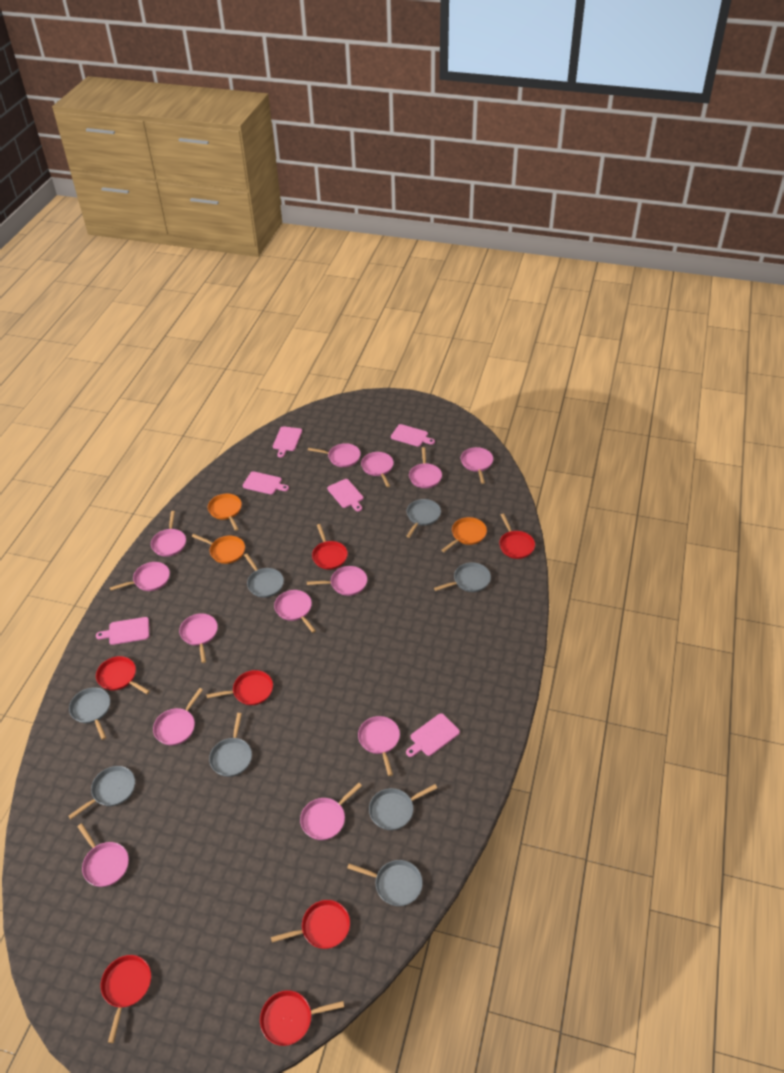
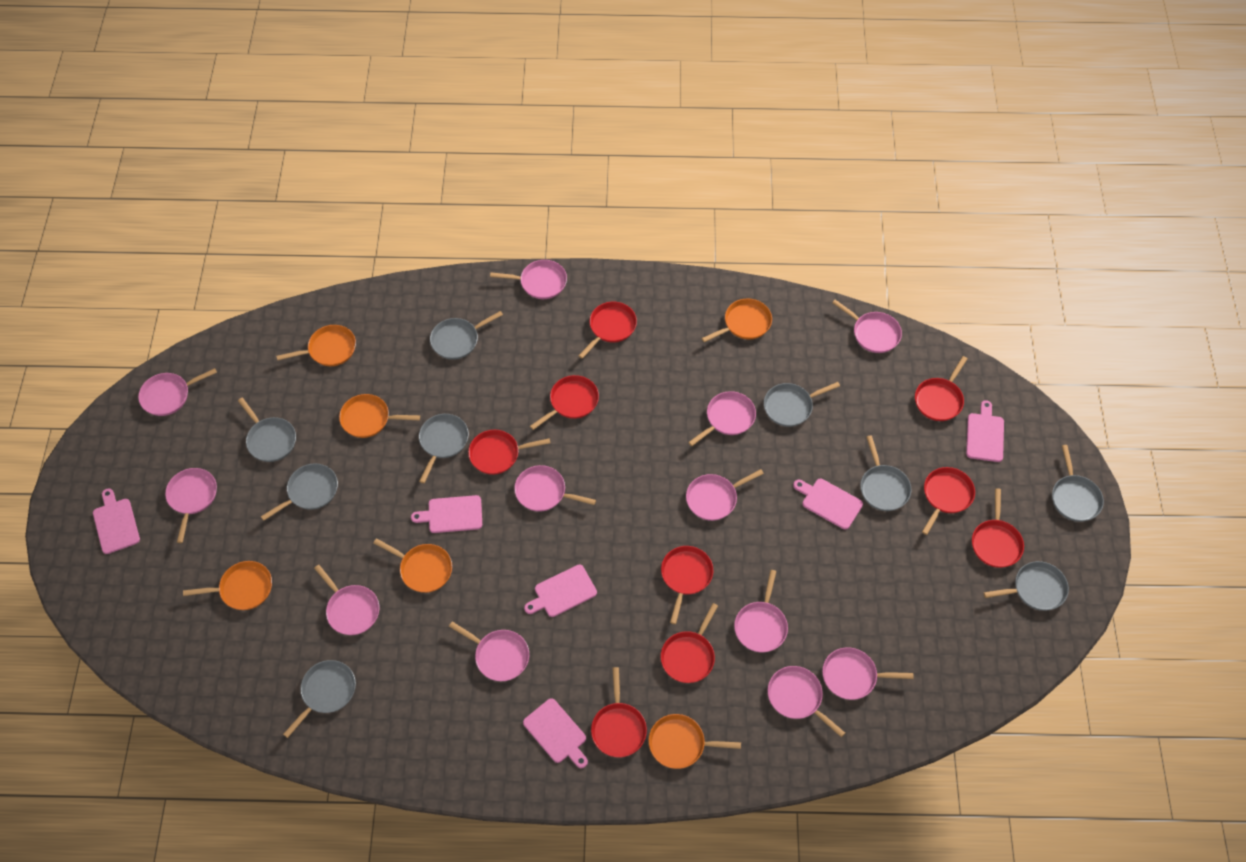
grey pan: 8 -> 9
orange pan: 3 -> 6
pink pan: 13 -> 12
red pan: 7 -> 9

